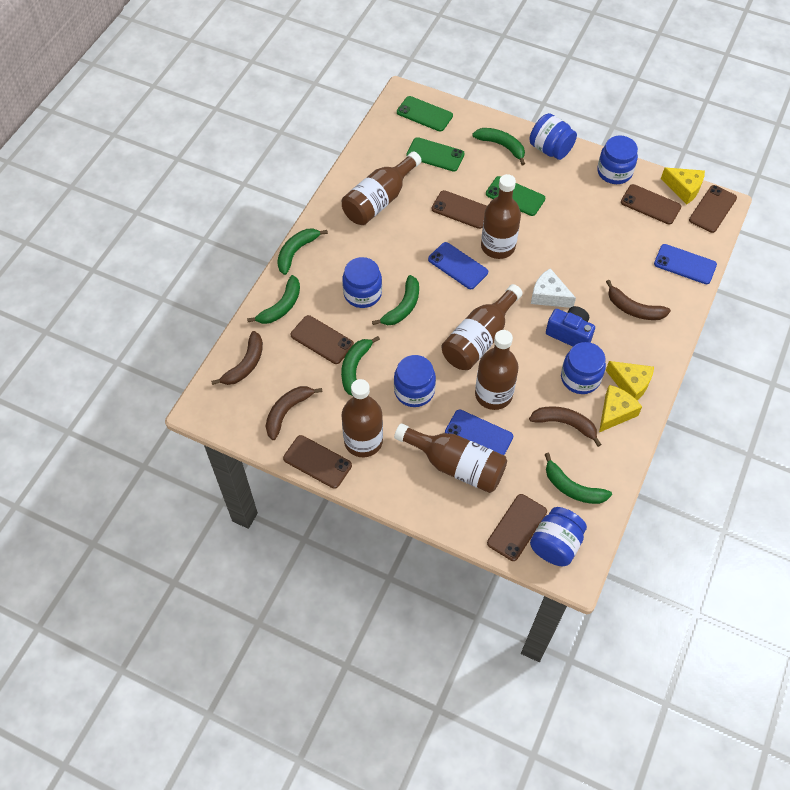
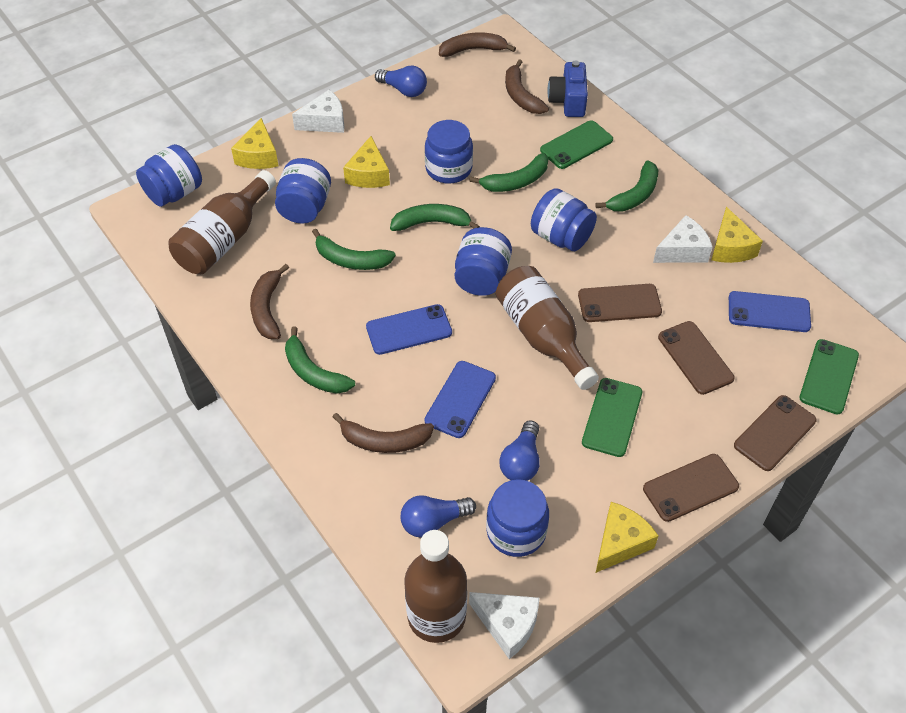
blue light bulb: 0 -> 3
brown bottle: 6 -> 3
brown phone: 6 -> 4
green banana: 6 -> 5
white cheese: 1 -> 3
yellow cheese: 3 -> 4

